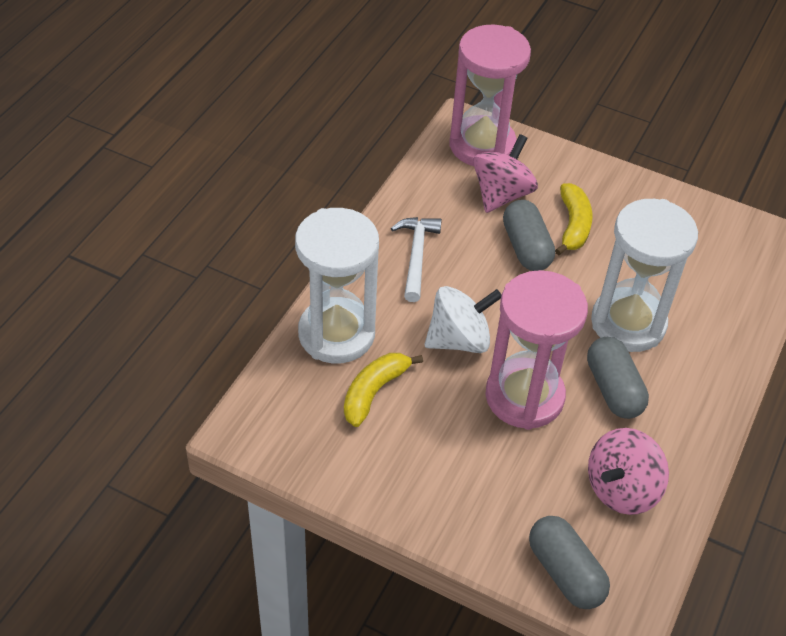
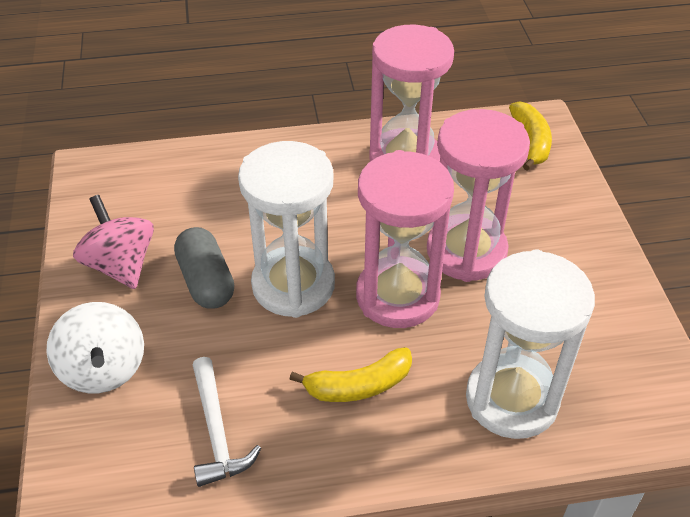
grey capsule: 3 -> 1
pink hourglass: 2 -> 3
pink spinning top: 2 -> 1

